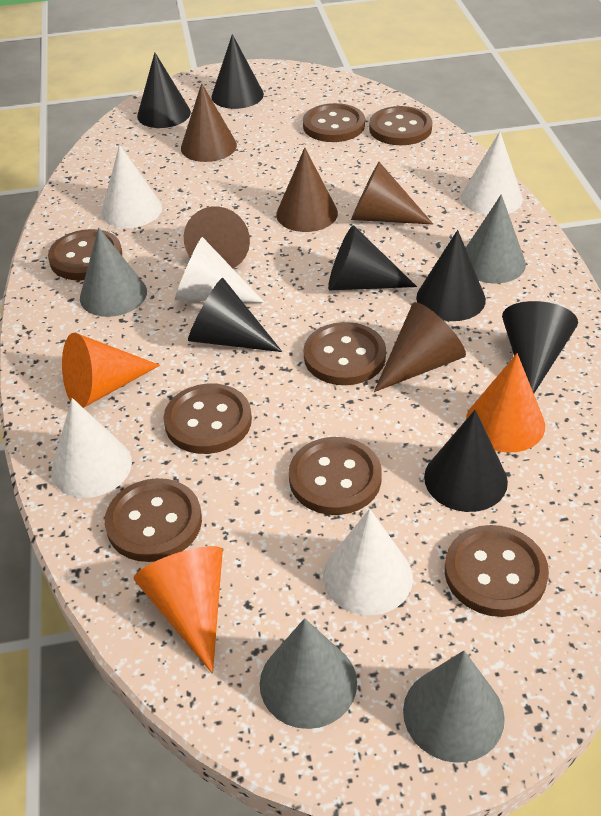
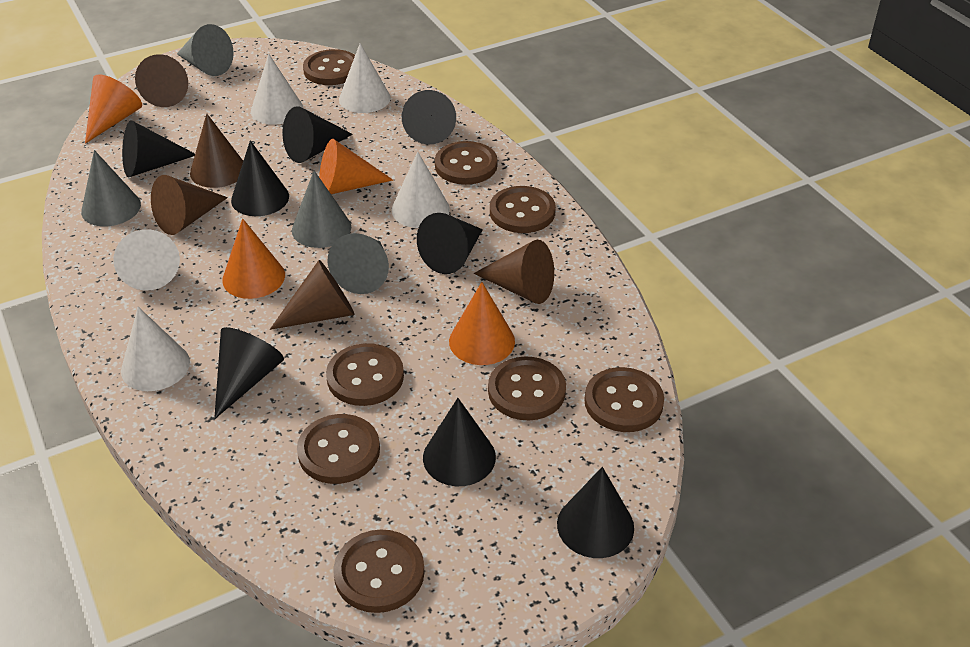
black cone: 7 -> 8
orange cone: 3 -> 4

